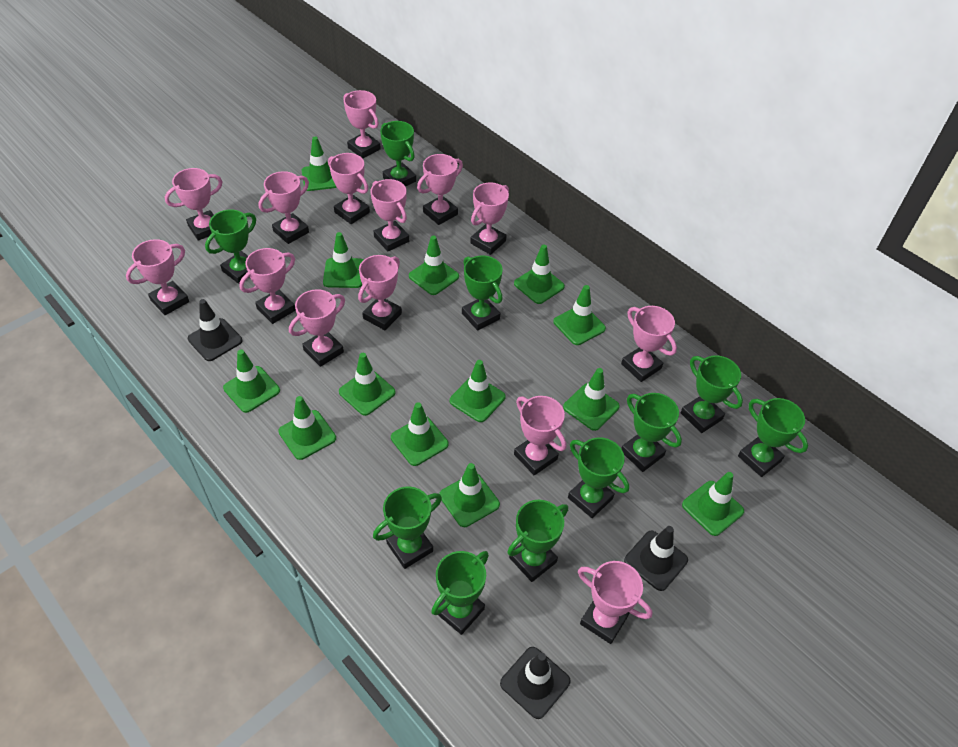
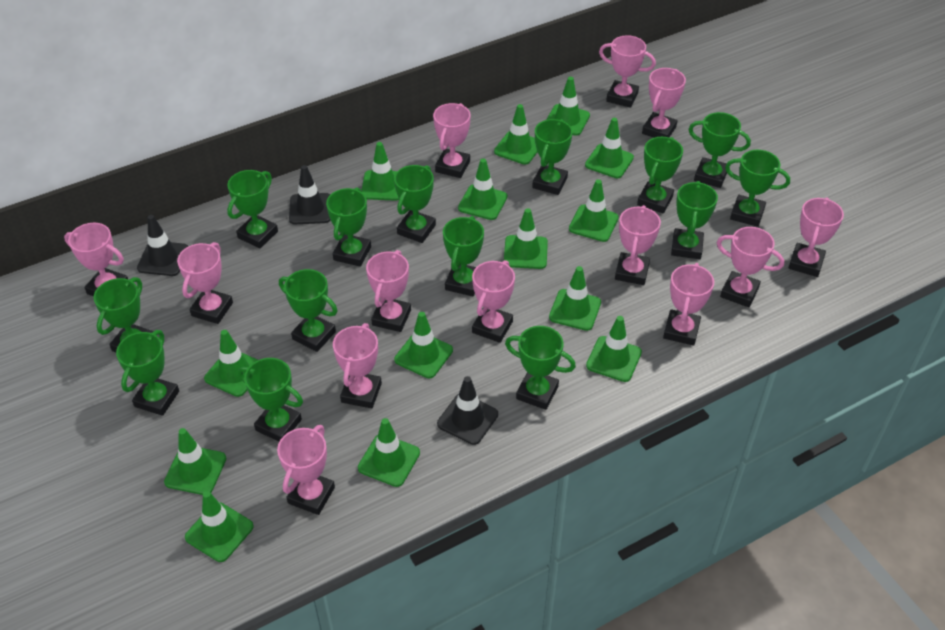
green traffic cone: 13 -> 14
green trophy: 10 -> 14
pink trophy: 14 -> 13

